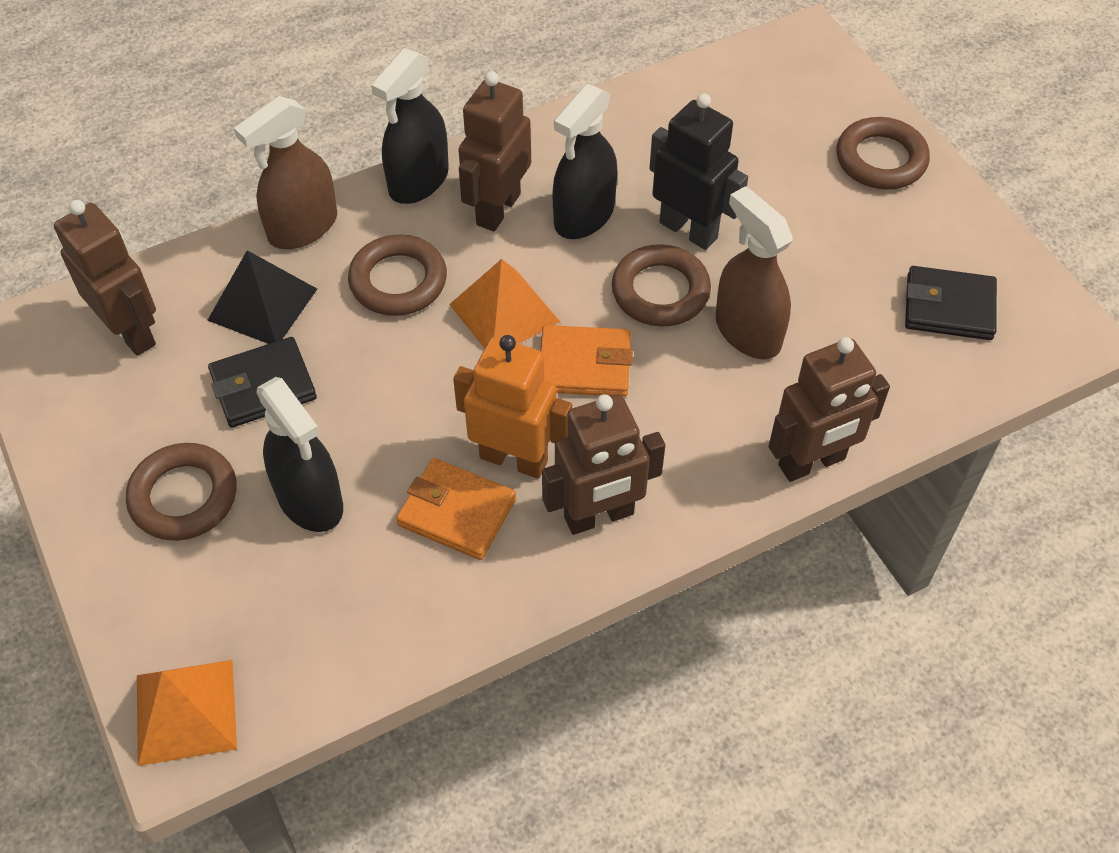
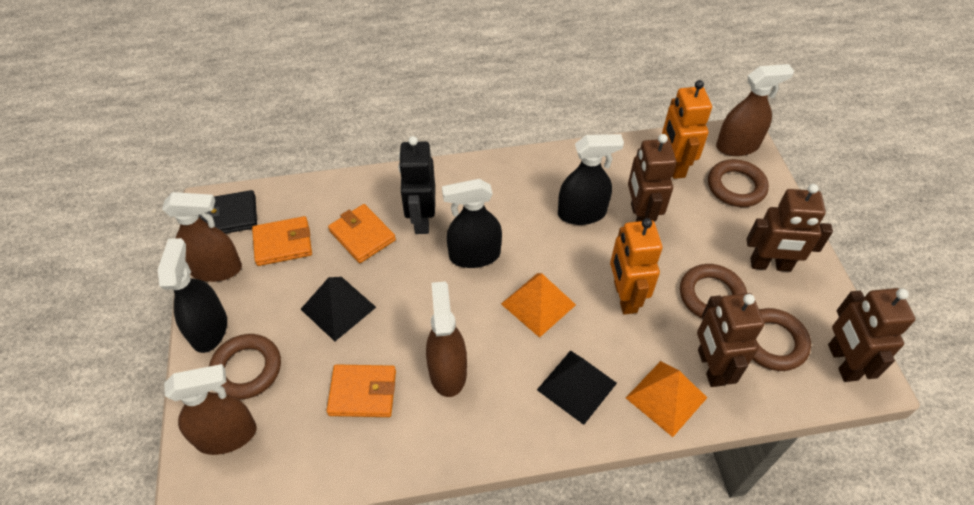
black pyramid: 1 -> 2
black wallet: 2 -> 1
brown spray bottle: 2 -> 4
orange robot: 1 -> 2
orange wallet: 2 -> 3

